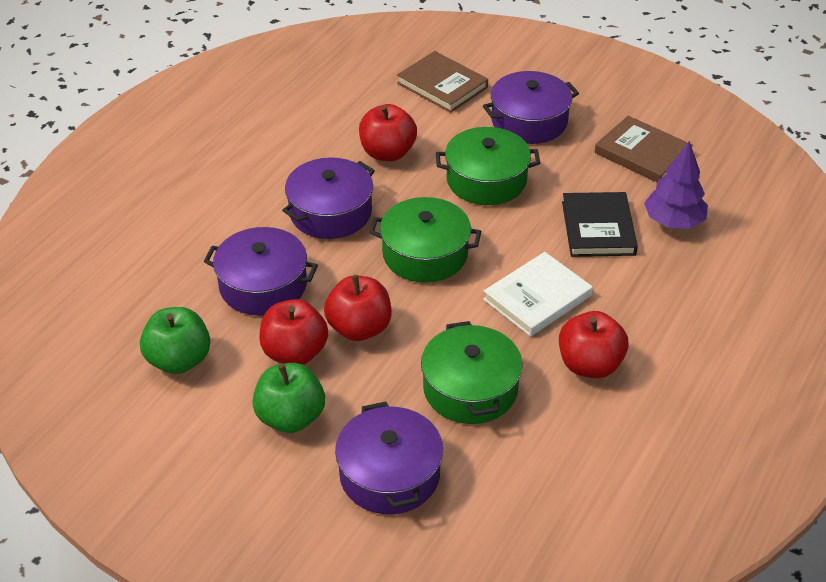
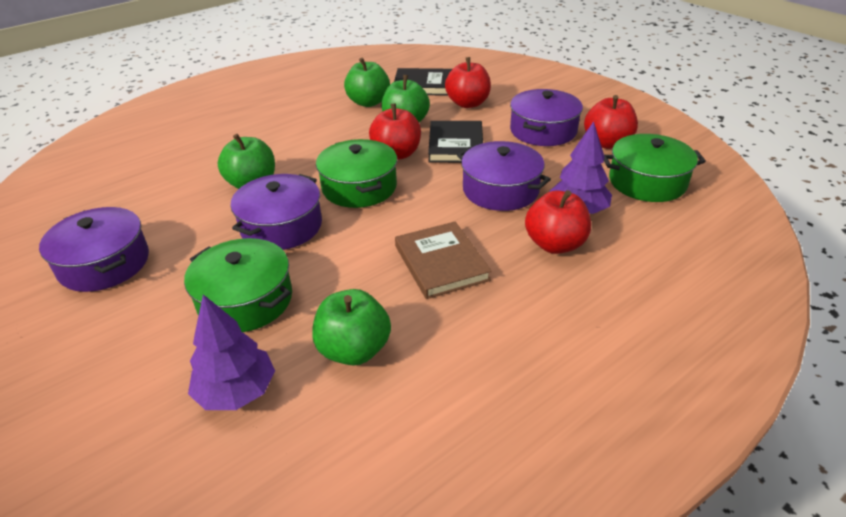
black book: 1 -> 2
brown book: 2 -> 1
green apple: 2 -> 4
purple tree: 1 -> 2
white book: 1 -> 0

